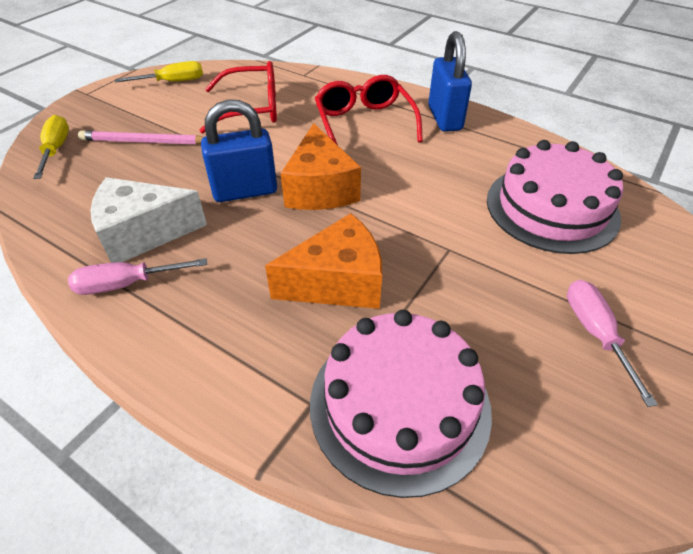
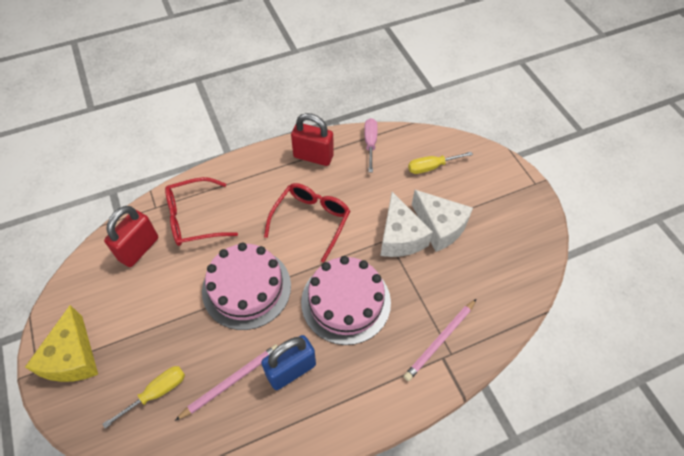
blue padlock: 2 -> 1
orange cheese: 2 -> 0
pink pencil: 1 -> 2
pink screwdriver: 2 -> 1
red padlock: 0 -> 2
white cheese: 1 -> 2
yellow cheese: 0 -> 1

